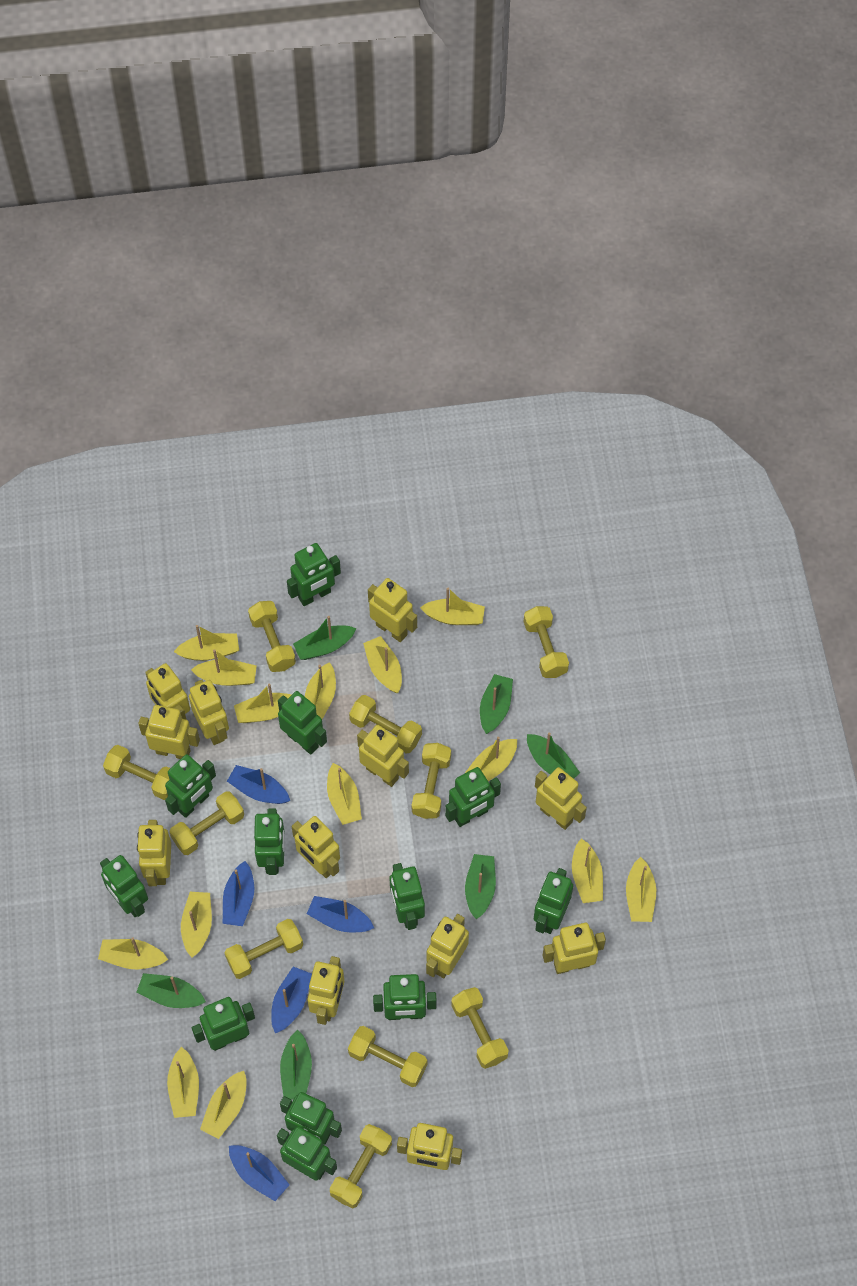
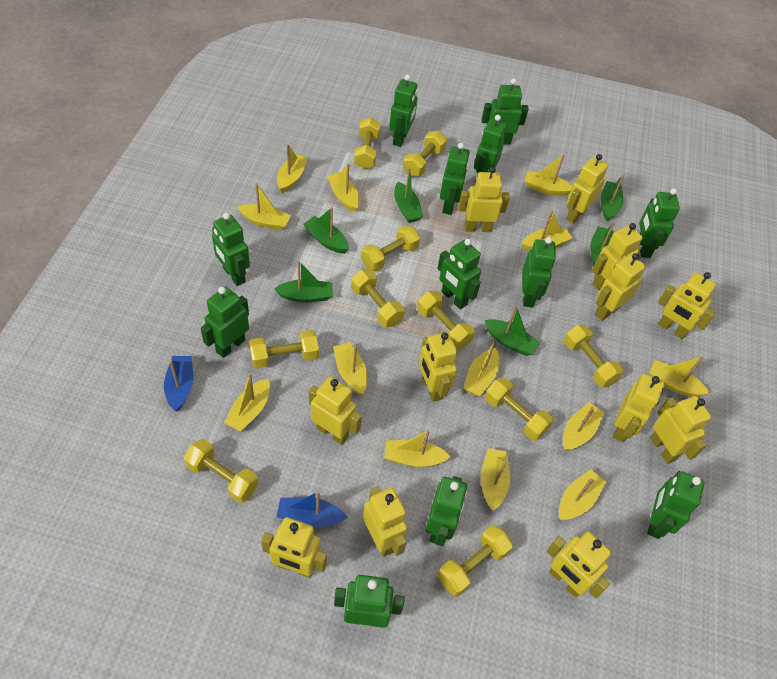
blue boat: 5 -> 2
yellow boat: 14 -> 13

